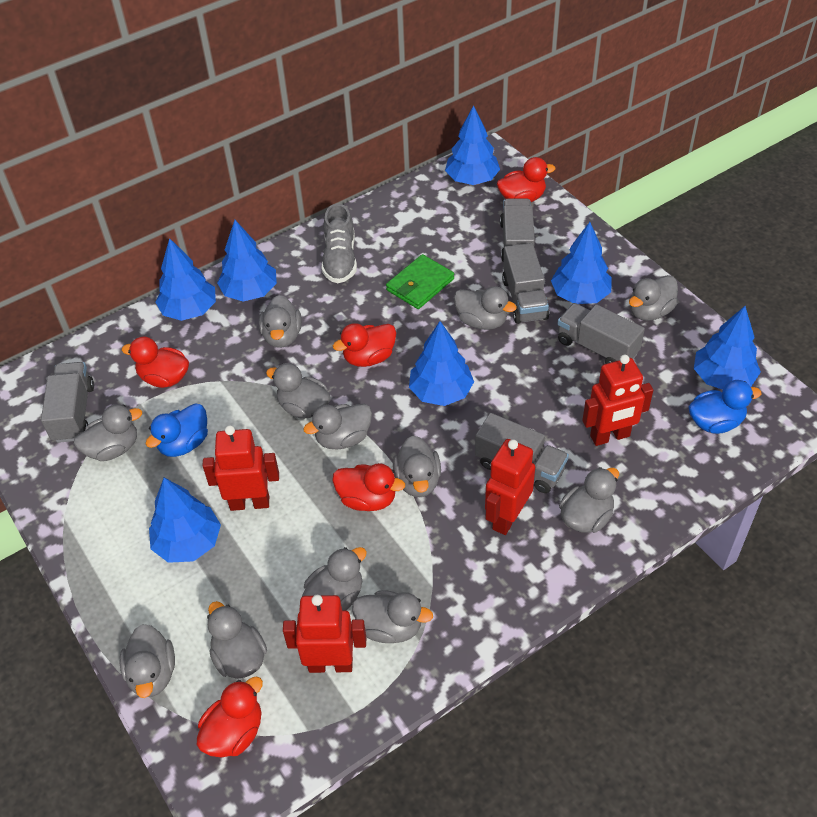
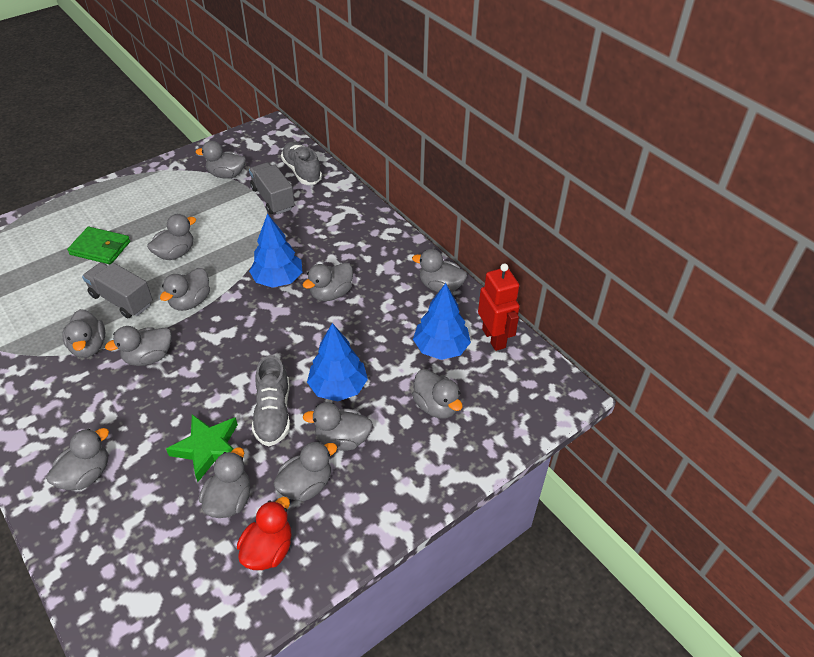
blue duck: 2 -> 0
blue tree: 7 -> 3
green star: 0 -> 1
grey shoe: 1 -> 2
grey truck: 5 -> 2
red duck: 5 -> 1
red robot: 4 -> 1

